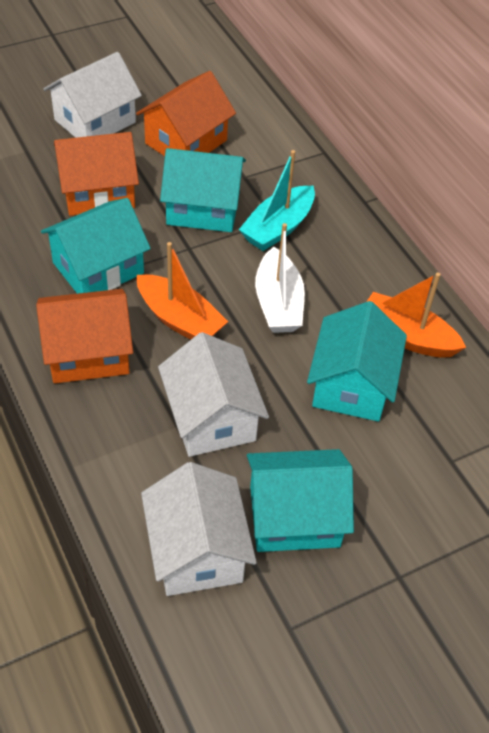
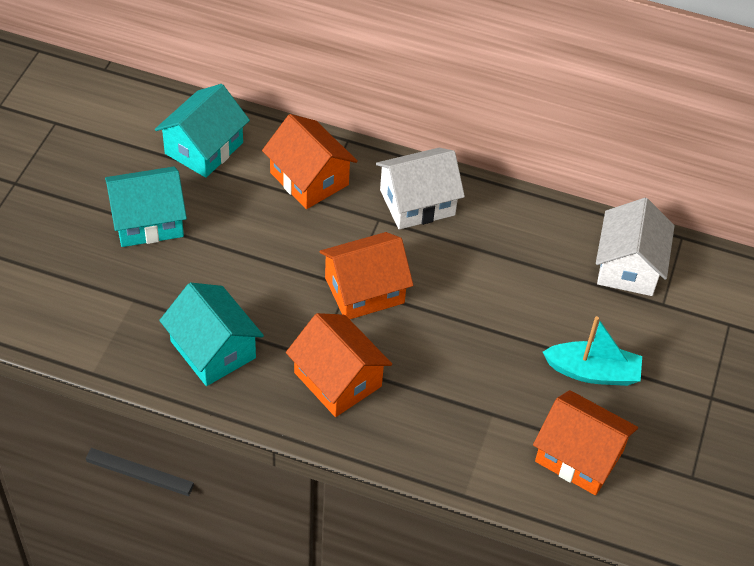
orange boat: 2 -> 0
orange house: 3 -> 4
turquoise house: 4 -> 3
white boat: 1 -> 0
white house: 3 -> 2

